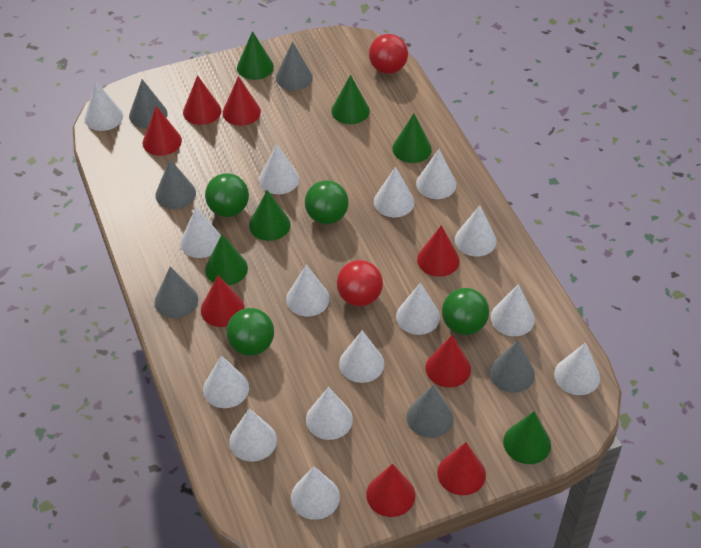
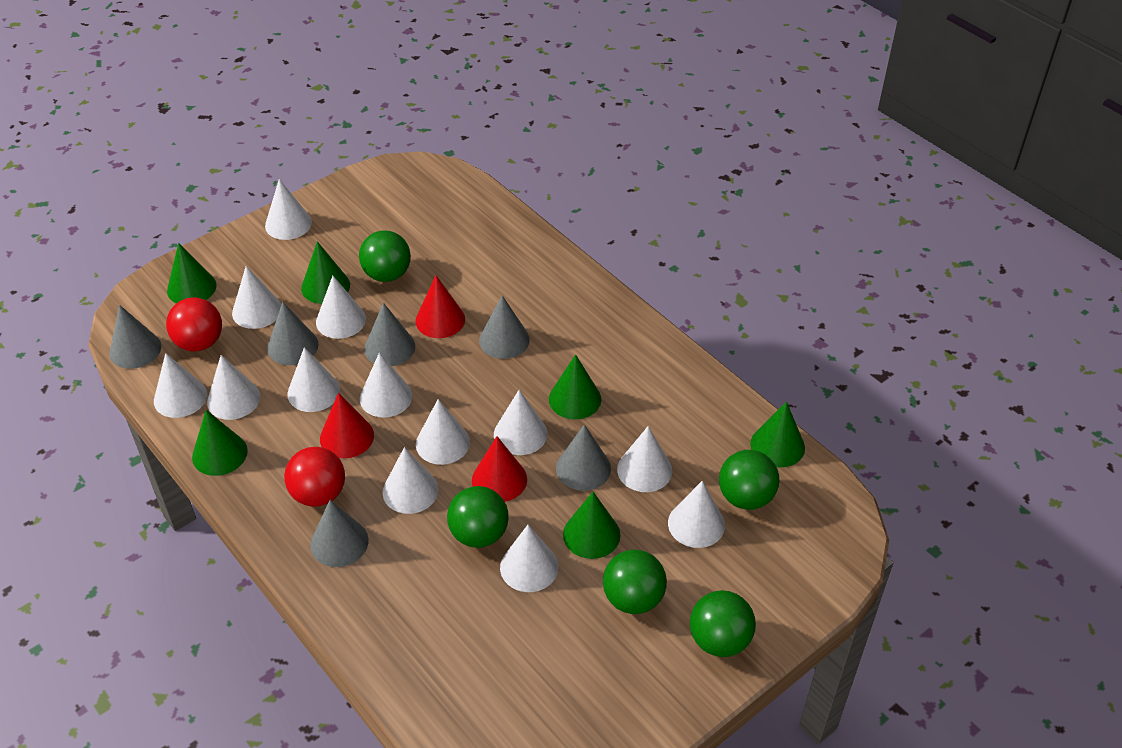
green ball: 4 -> 5
red cone: 8 -> 3
white cone: 15 -> 13

